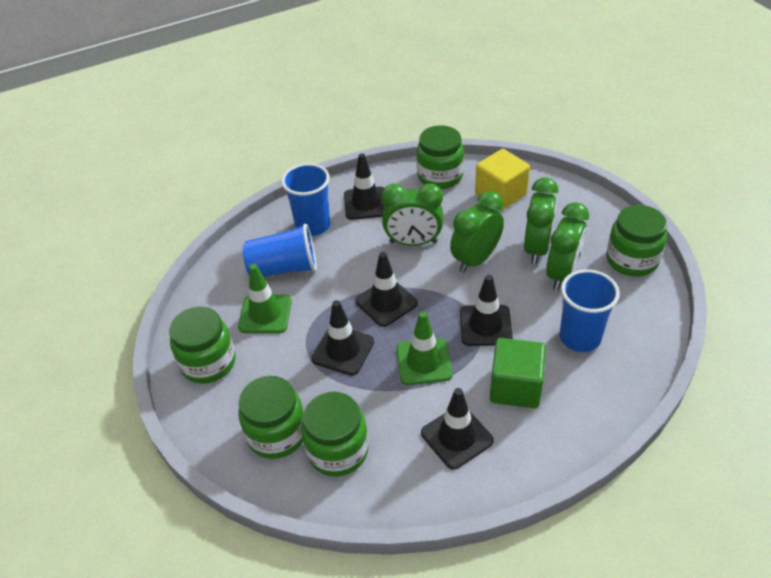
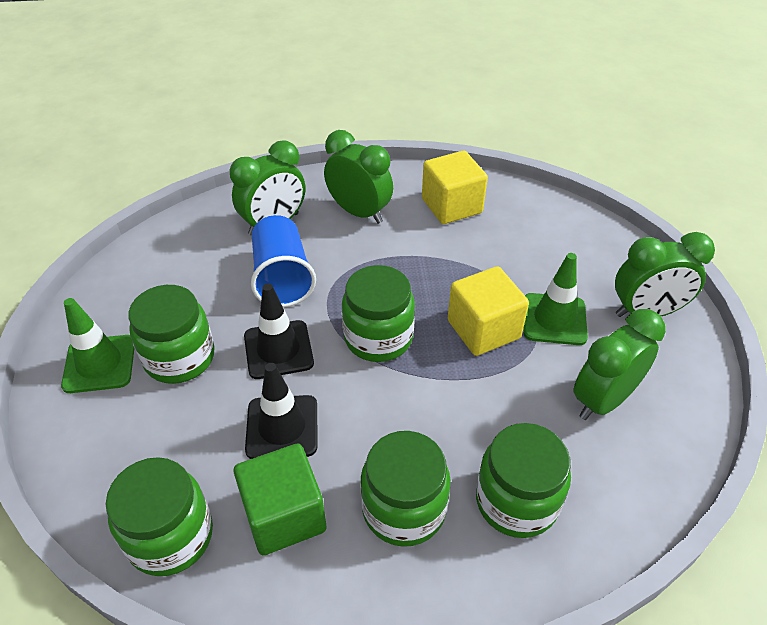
black traffic cone: 5 -> 2
blue cup: 3 -> 1
yellow cube: 1 -> 2

